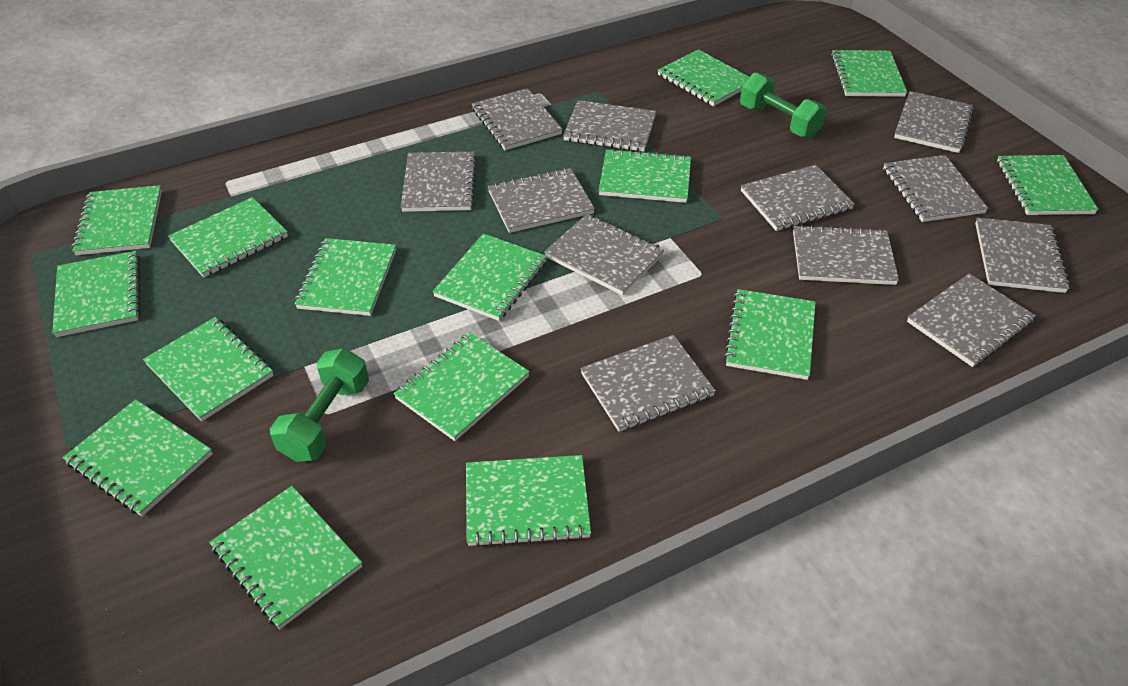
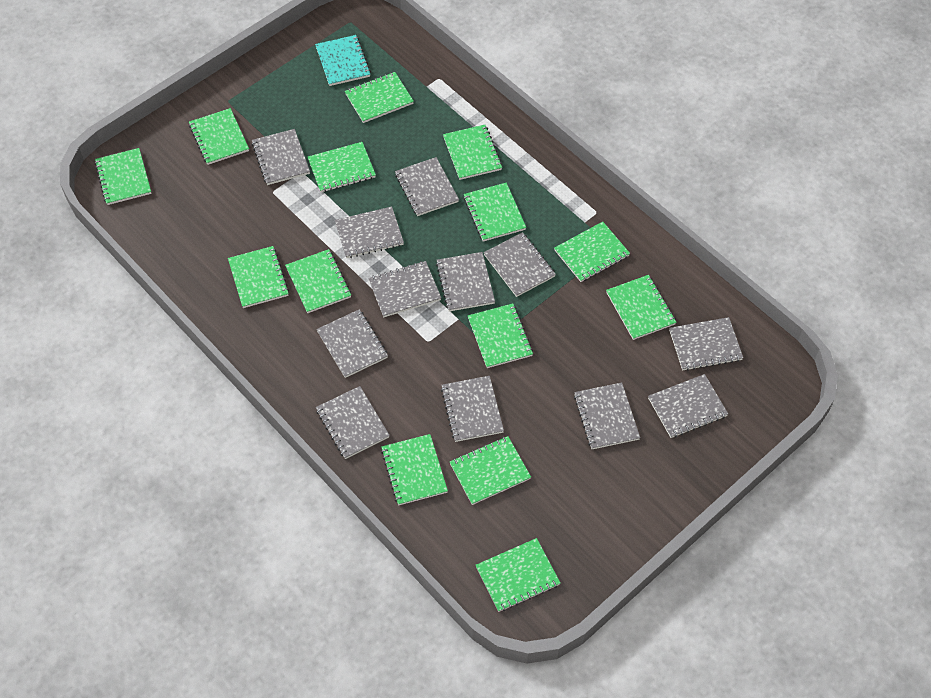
green dumbbell: 2 -> 0
green notebook: 15 -> 14
turquoise notebook: 0 -> 1

